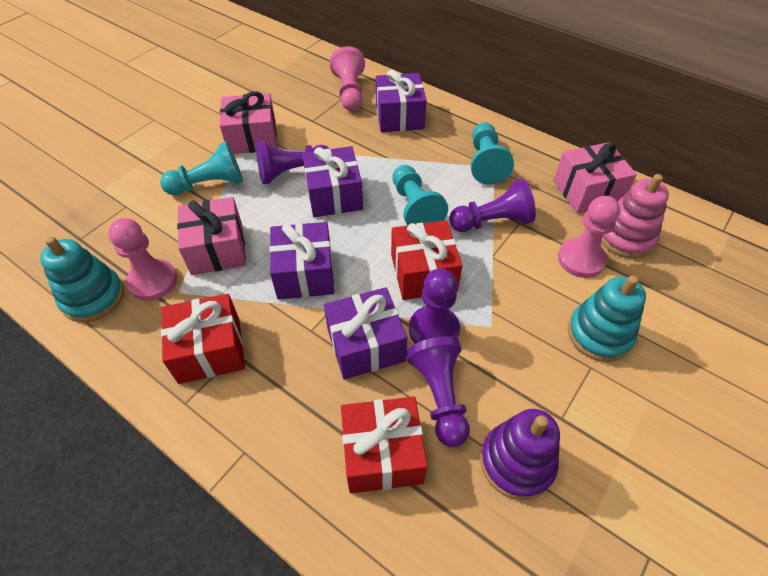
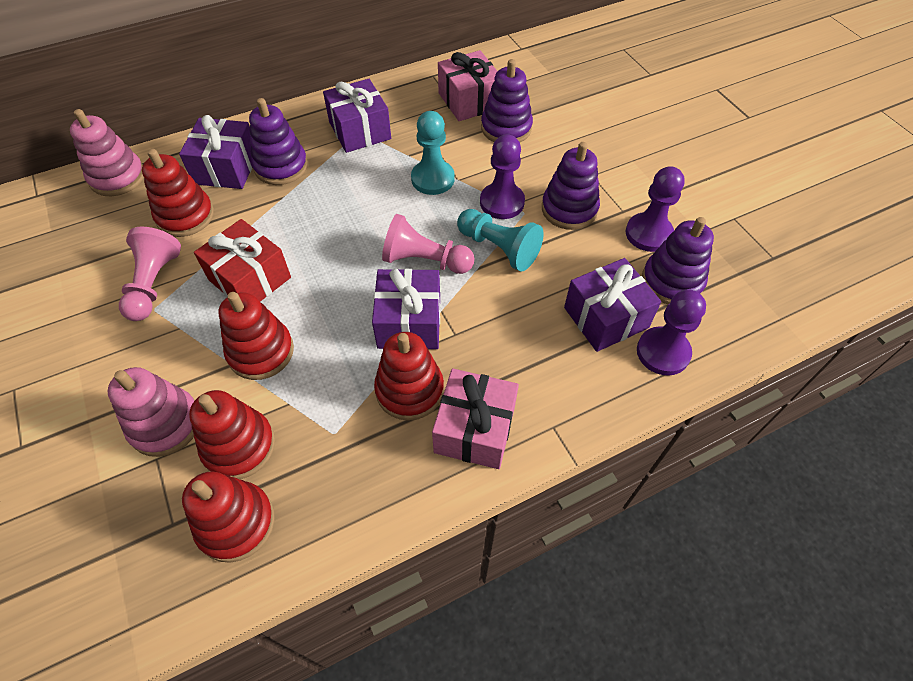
pink gift: 3 -> 2
pink pawn: 3 -> 2
pink stacking toy: 1 -> 2
purple pawn: 4 -> 3
purple stacking toy: 1 -> 4
red gift: 3 -> 1
red stacking toy: 0 -> 5
turquoise pawn: 3 -> 2
turquoise stacking toy: 2 -> 0

